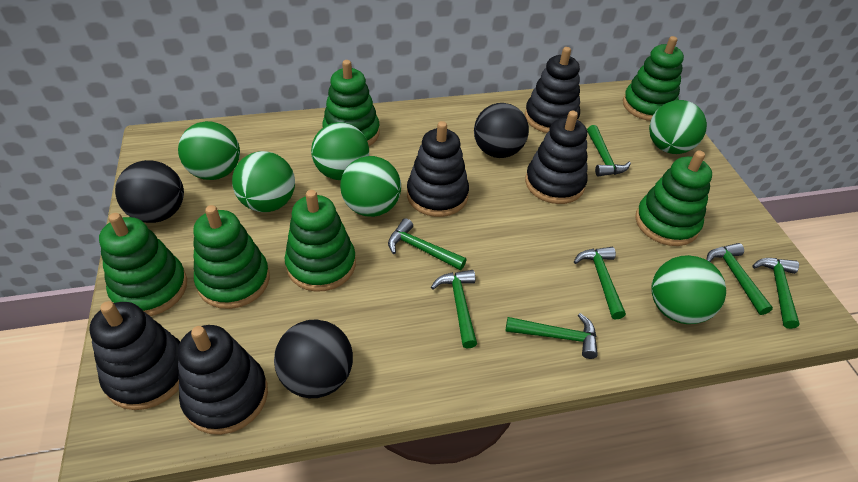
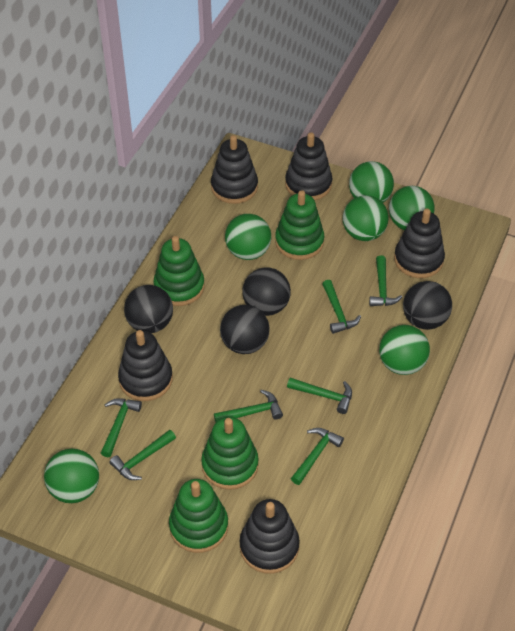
black ball: 3 -> 4
green stacking toy: 6 -> 4

